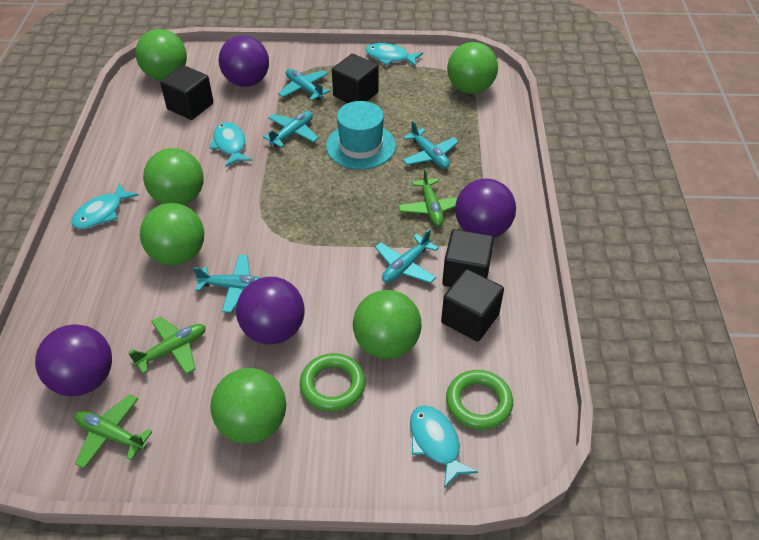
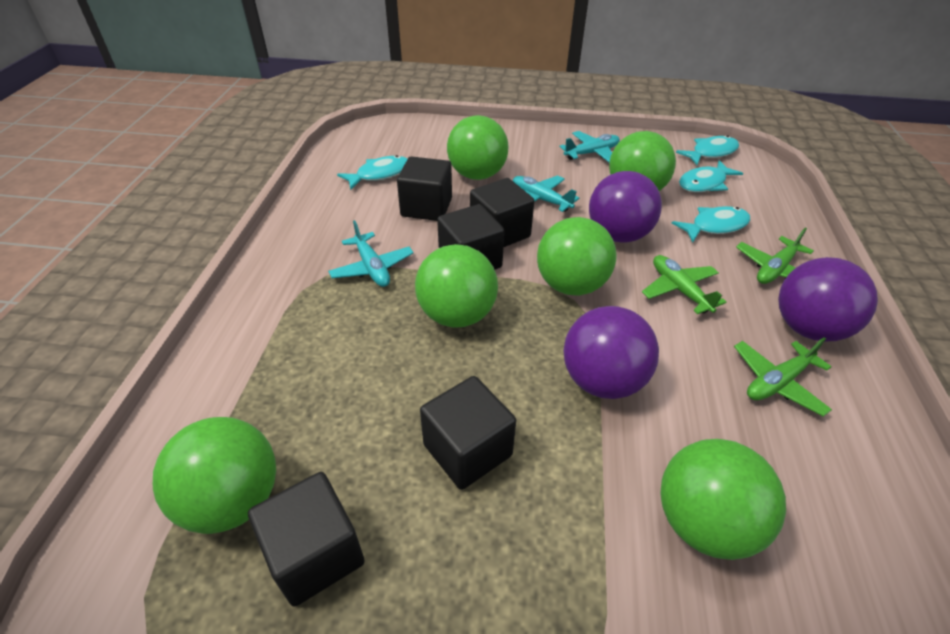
black cube: 4 -> 5
green ring: 2 -> 0
purple ball: 4 -> 3
turquoise hat: 1 -> 0
turquoise plane: 5 -> 3

